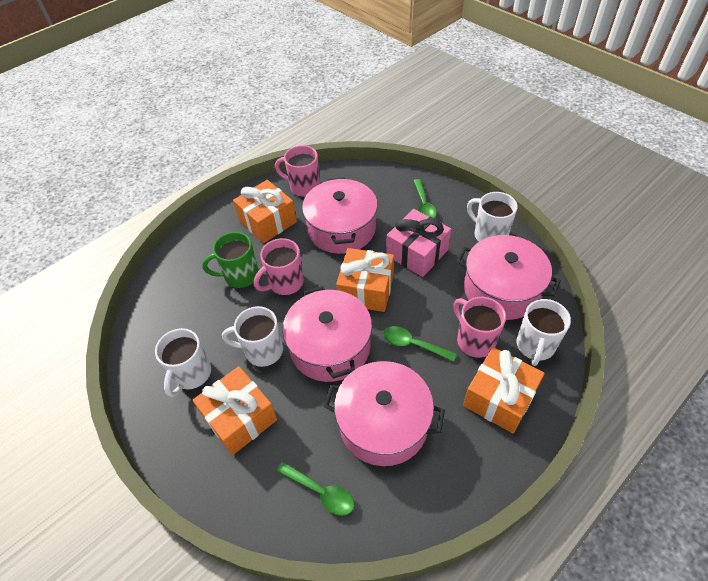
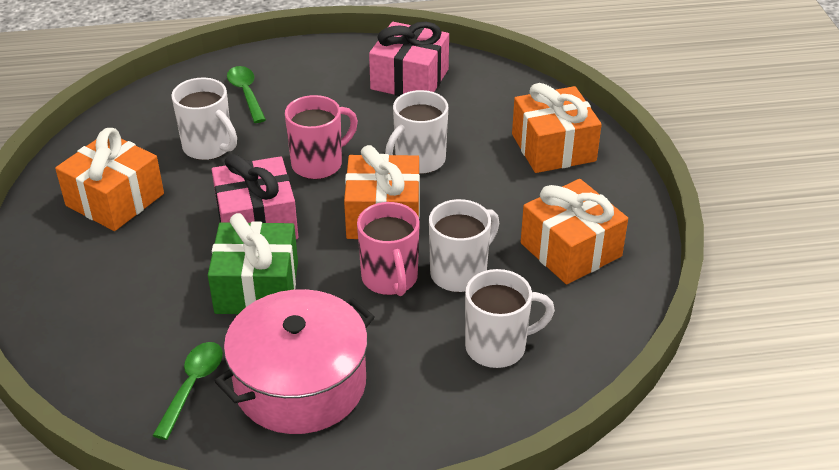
green gift: 0 -> 1
green mug: 1 -> 0
green spoon: 3 -> 2
pink gift: 1 -> 2
pink mug: 3 -> 2
pink pot: 4 -> 1

